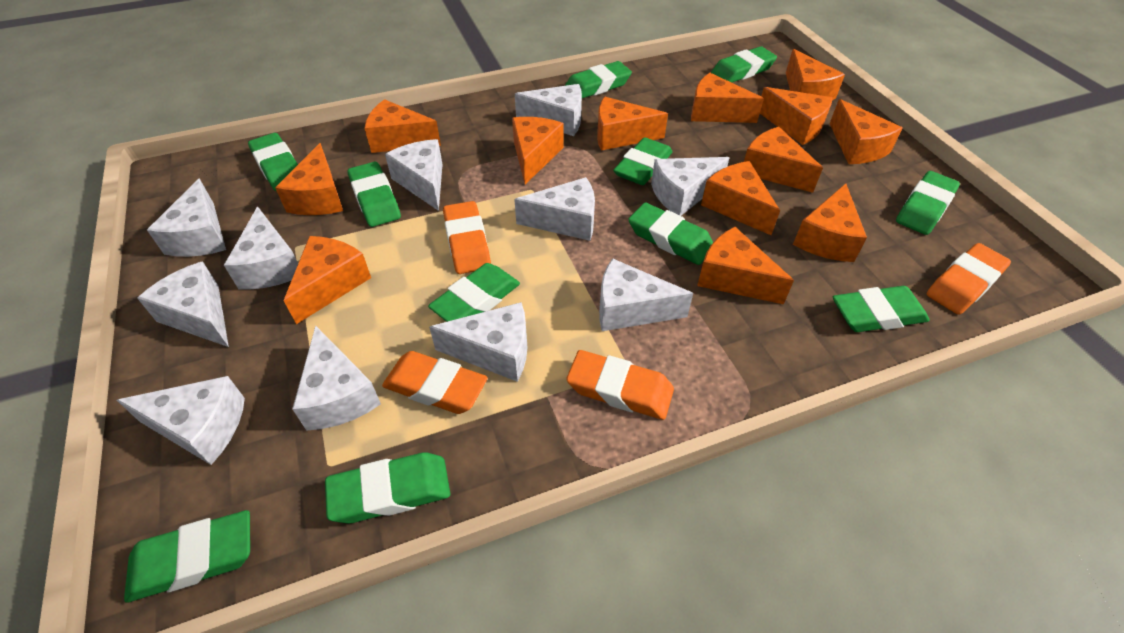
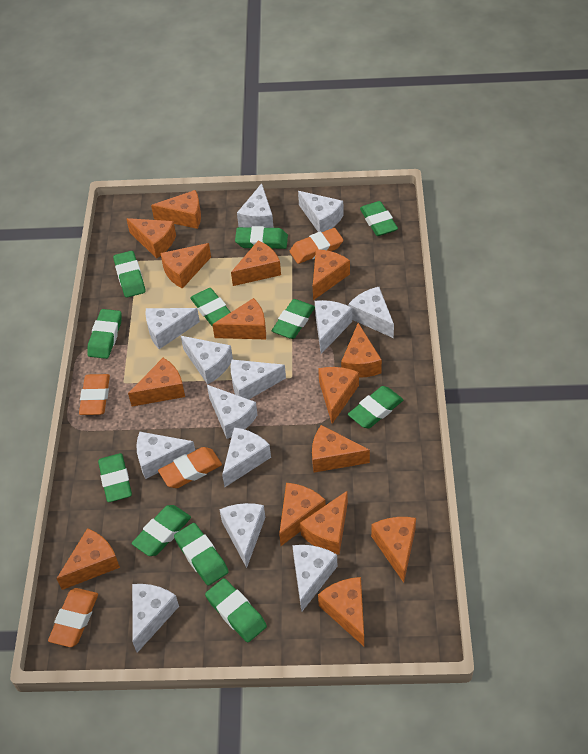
orange cheese: 13 -> 15
white cheese: 11 -> 13

